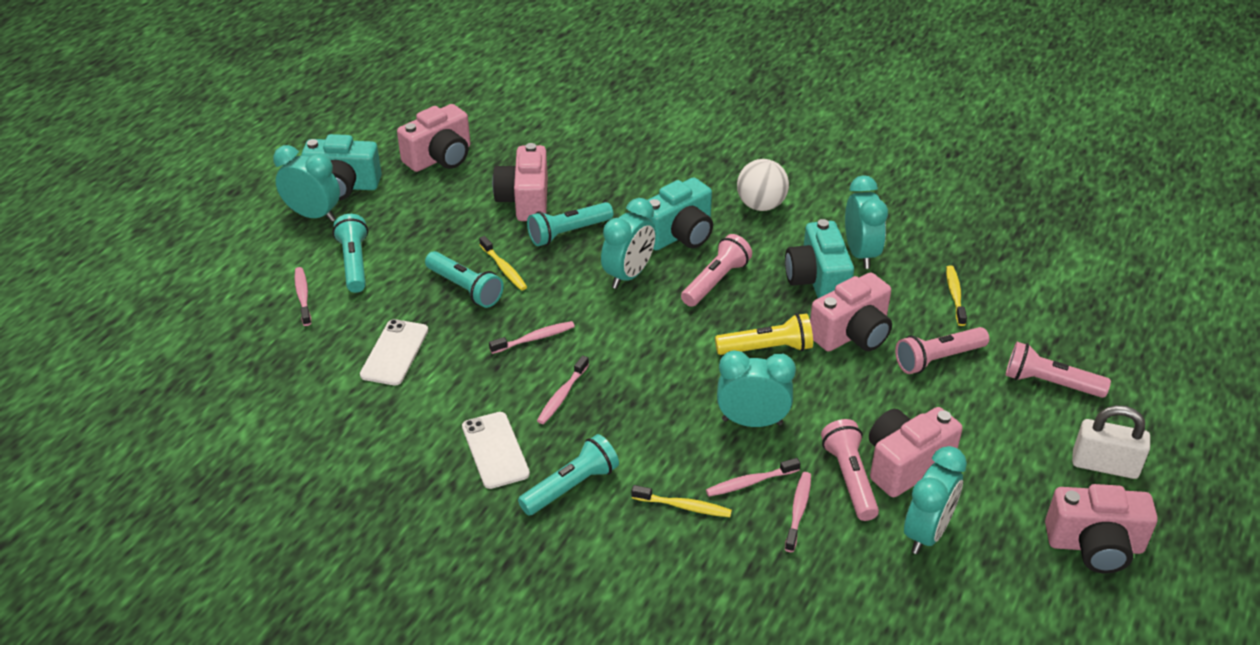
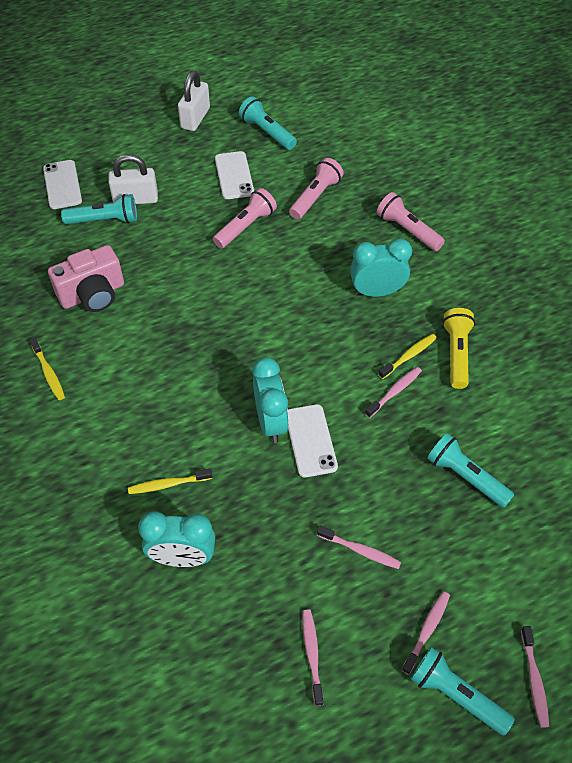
pink camera: 5 -> 1
pink flashlight: 4 -> 3
turquoise camera: 3 -> 0
turquoise clock: 5 -> 3
white ball: 1 -> 0
white padlock: 1 -> 2
white phone: 2 -> 3

